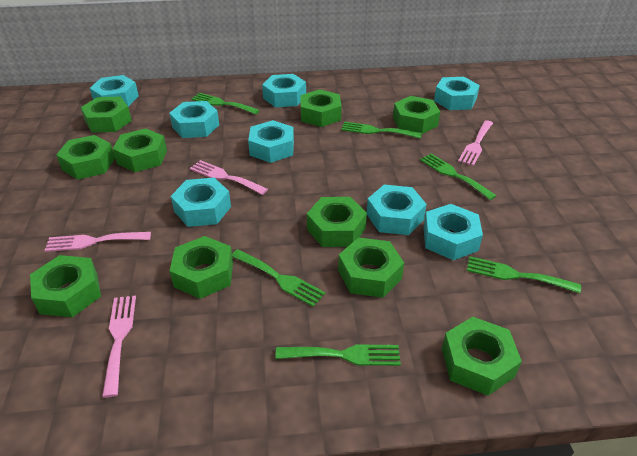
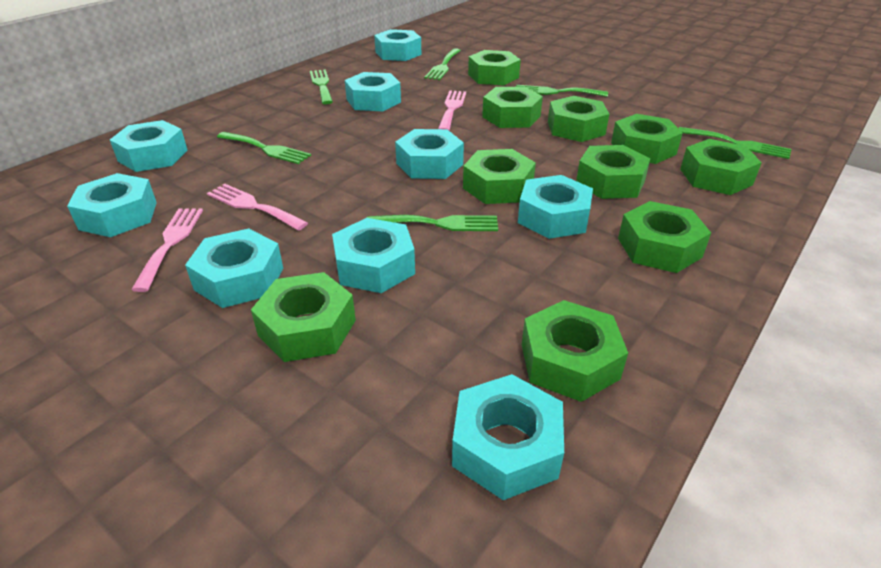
pink fork: 4 -> 3
turquoise nut: 8 -> 9

